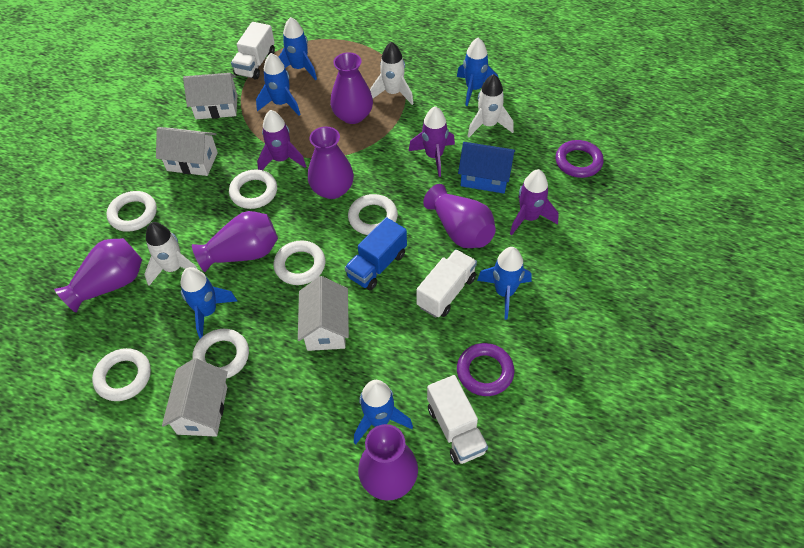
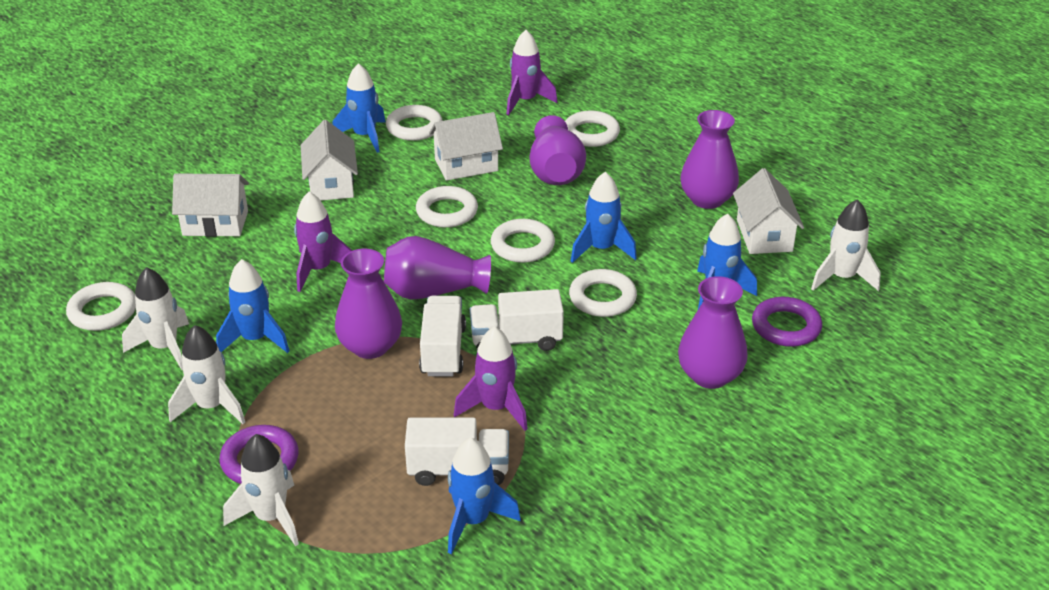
blue house: 1 -> 0
blue rocket: 6 -> 5
blue truck: 1 -> 0
purple vase: 6 -> 5
white rocket: 3 -> 4

